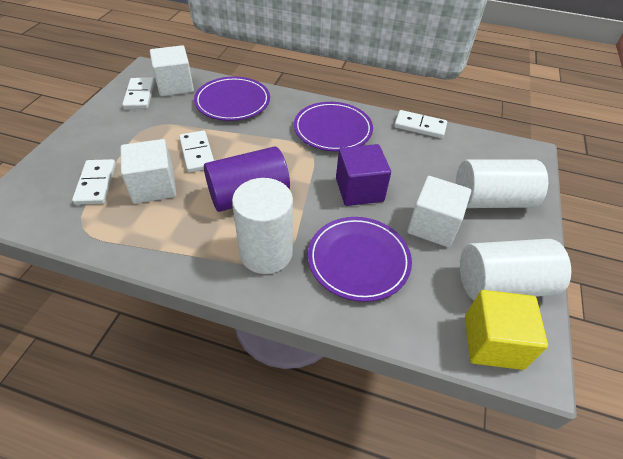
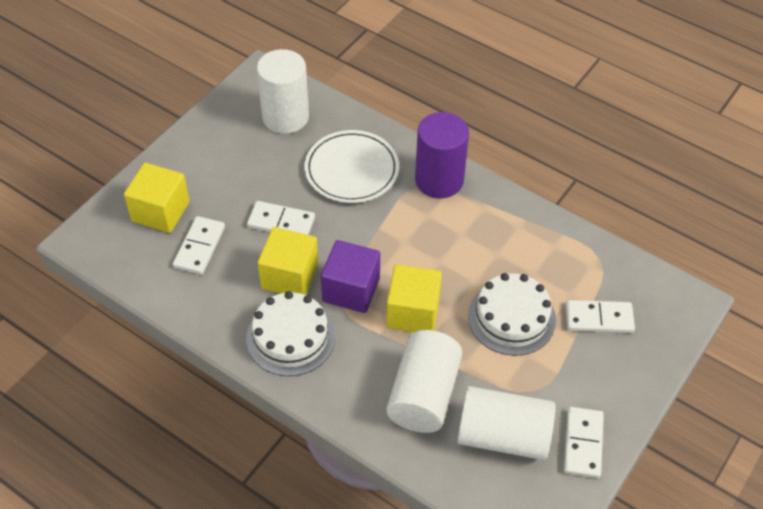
purple plate: 3 -> 0
white cake: 0 -> 2
white cube: 3 -> 0
white plate: 0 -> 1
yellow cube: 1 -> 3

